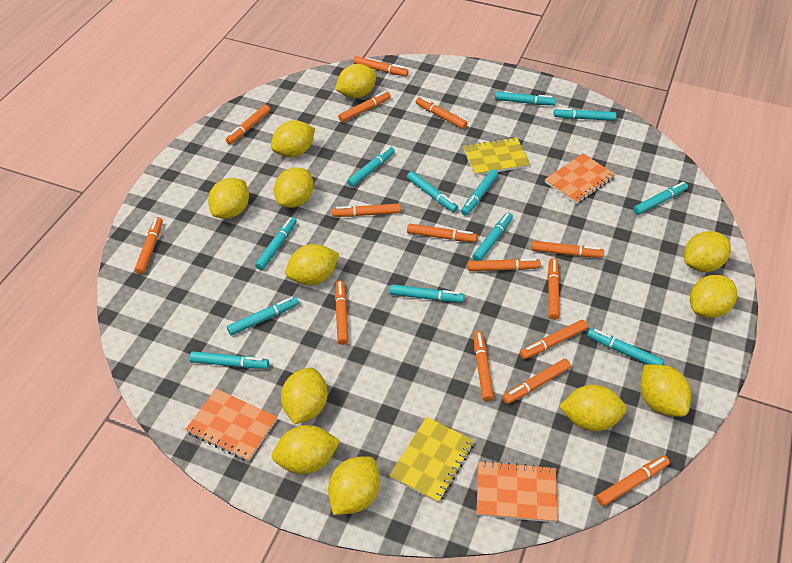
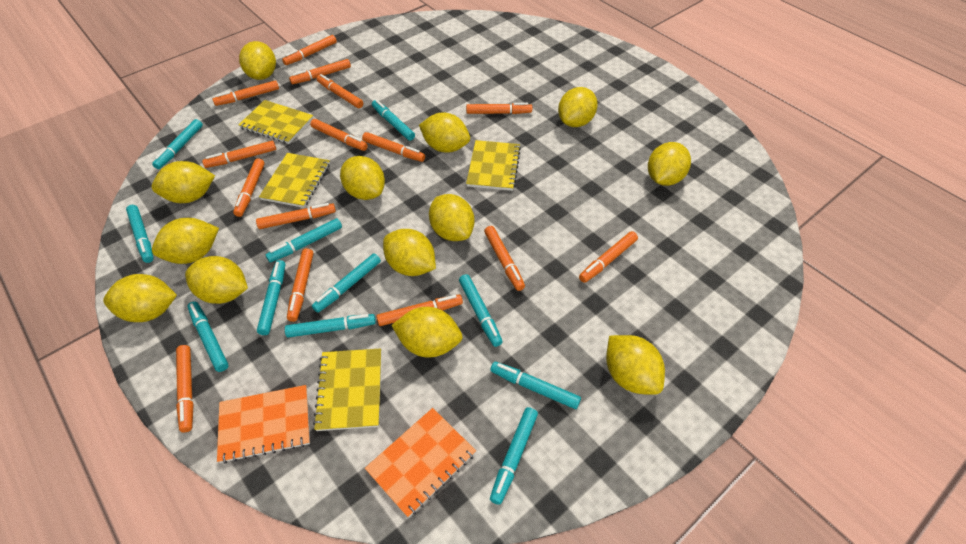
orange notebook: 3 -> 2
turquoise marker: 12 -> 11
yellow lemon: 12 -> 13
yellow notebook: 2 -> 4

